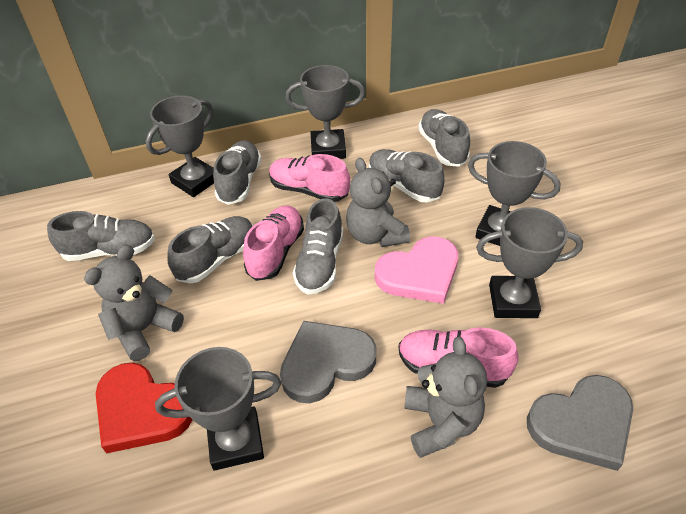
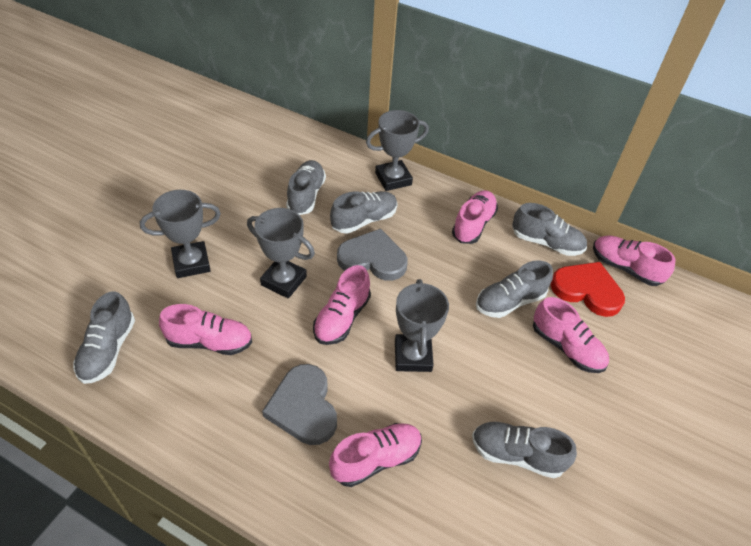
grey teddy bear: 3 -> 0
grey trophy: 5 -> 4
pink heart: 1 -> 0
pink shoe: 3 -> 6

